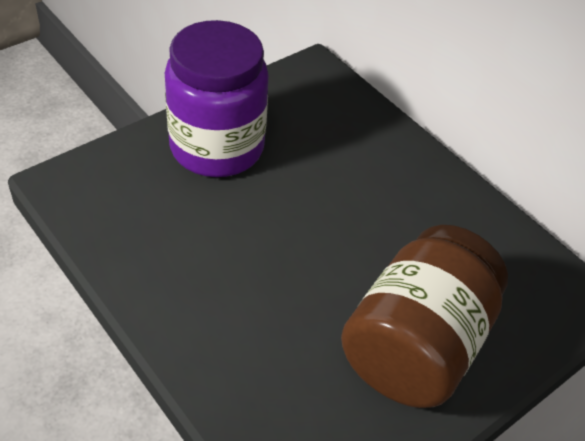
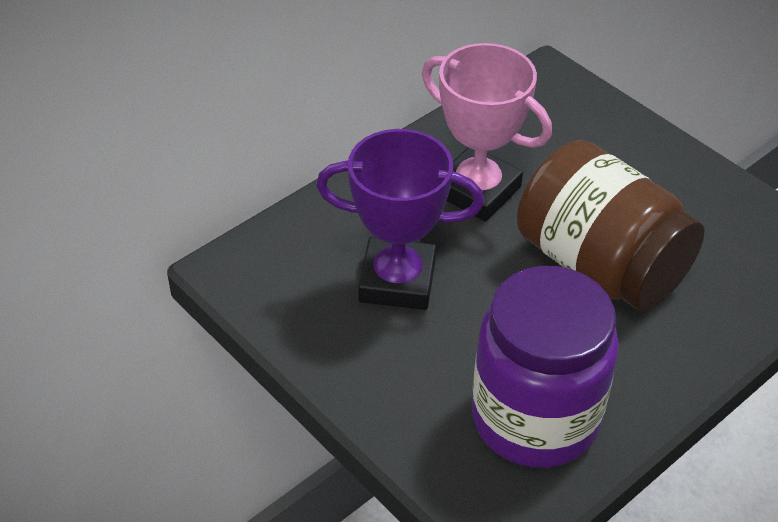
pink trophy: 0 -> 1
purple trophy: 0 -> 1

